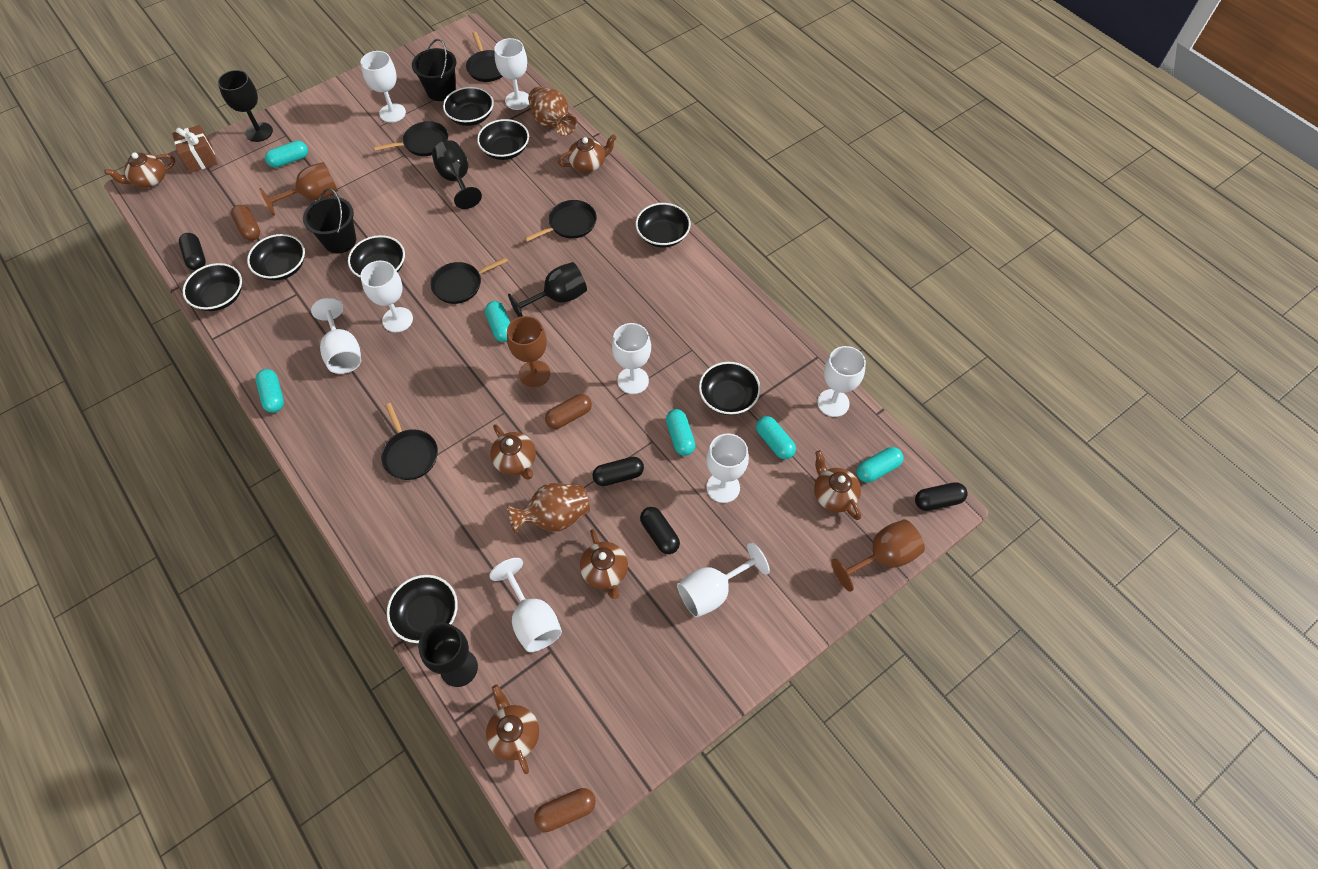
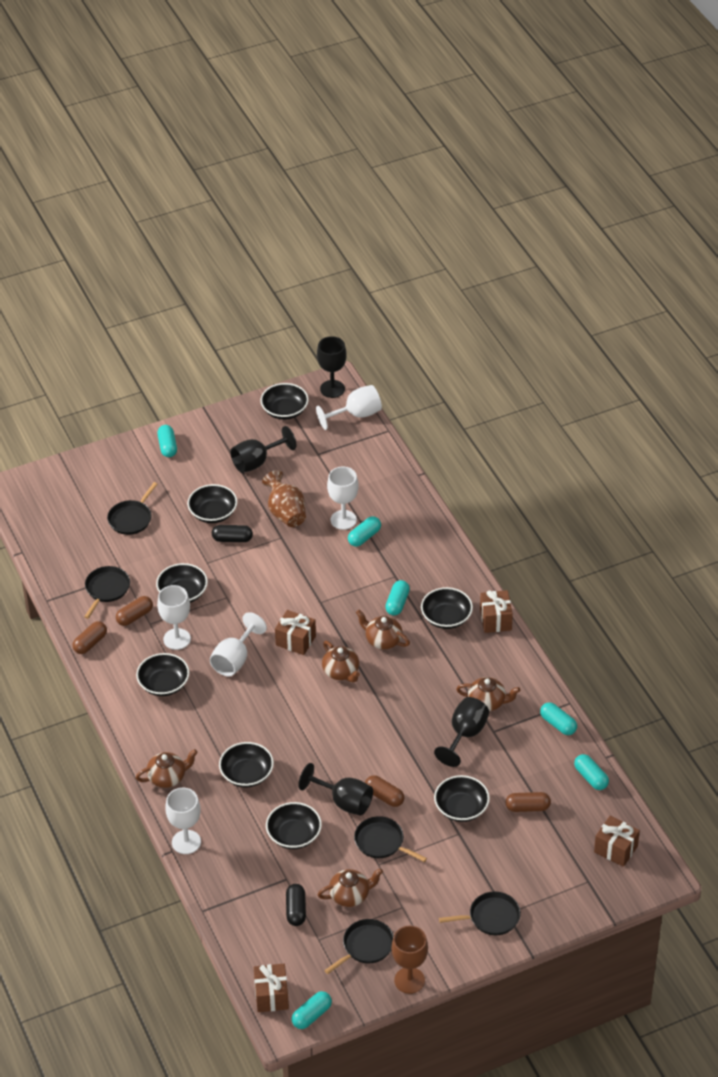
black bucket: 2 -> 0
black capsule: 4 -> 2
brown capsule: 3 -> 4
brown gift: 1 -> 4
brown goblet: 3 -> 1
brown teapot: 6 -> 5
brown vase: 2 -> 1
white goblet: 9 -> 5

